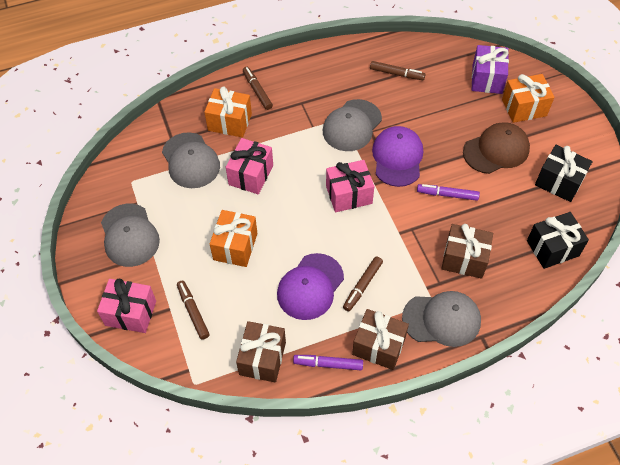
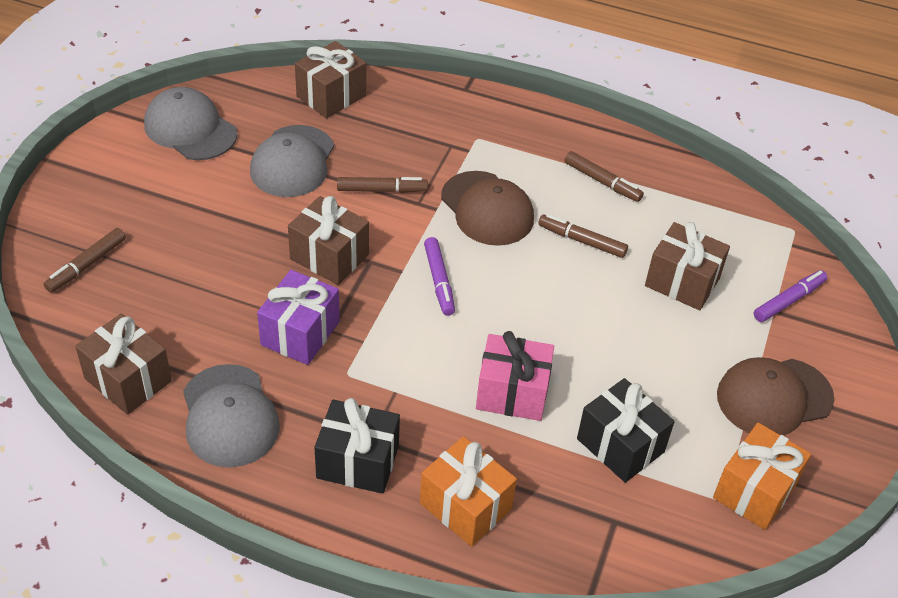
brown cap: 1 -> 2
brown gift: 3 -> 4
grey cap: 4 -> 3
orange gift: 3 -> 2
pink gift: 3 -> 1
purple cap: 2 -> 0

